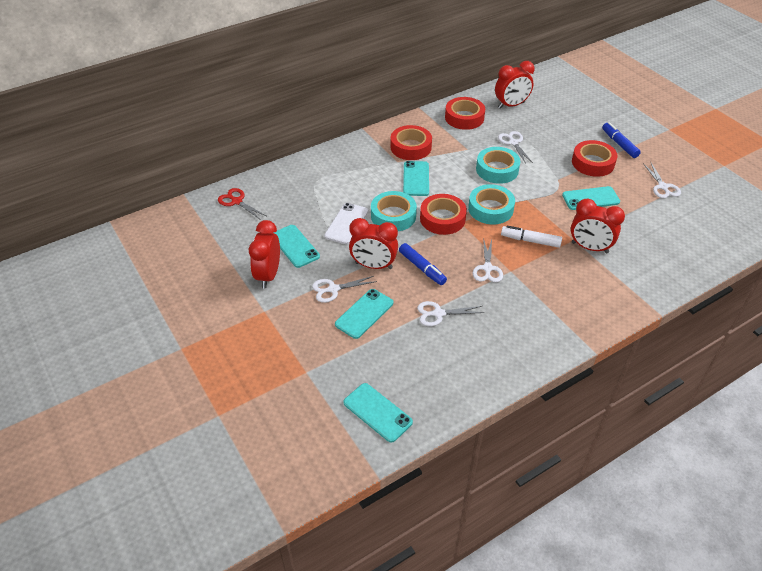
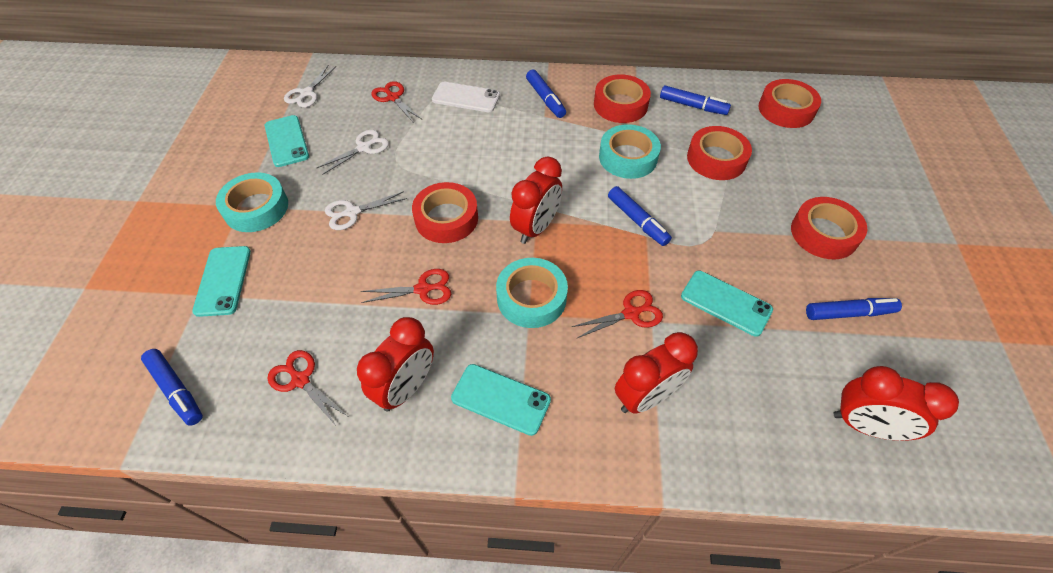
blue marker: 2 -> 5
red scissors: 1 -> 4
red tape: 4 -> 5
turquoise phone: 5 -> 4
white marker: 1 -> 0
white scissors: 5 -> 3

